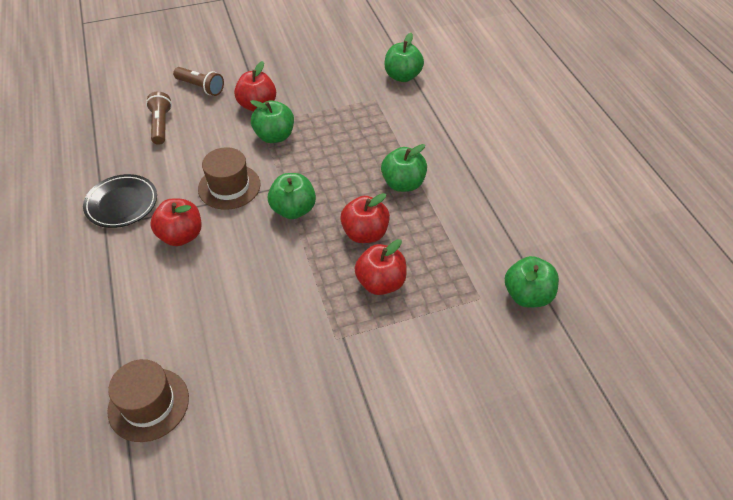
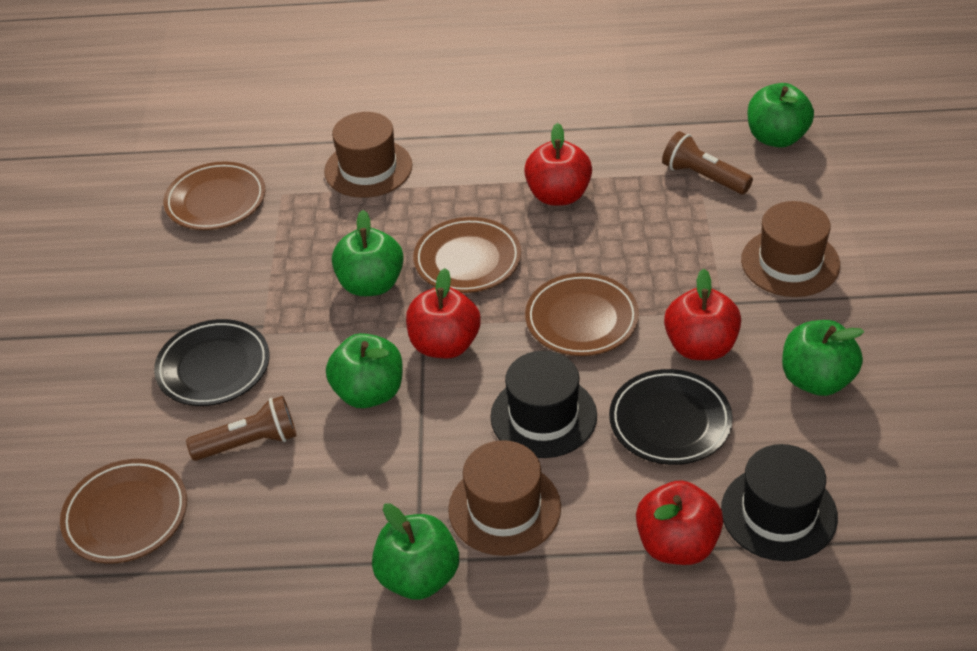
black hat: 0 -> 2
black plate: 1 -> 2
brown hat: 2 -> 3
brown plate: 0 -> 4

